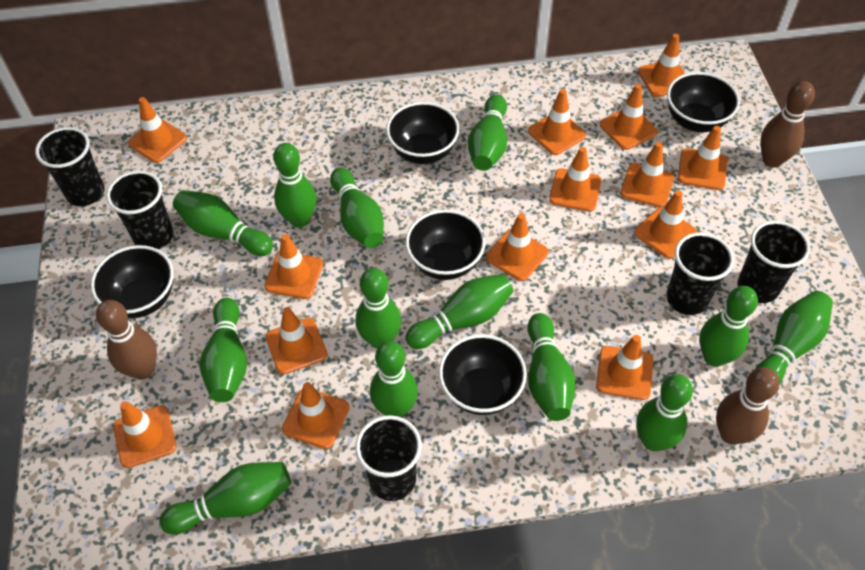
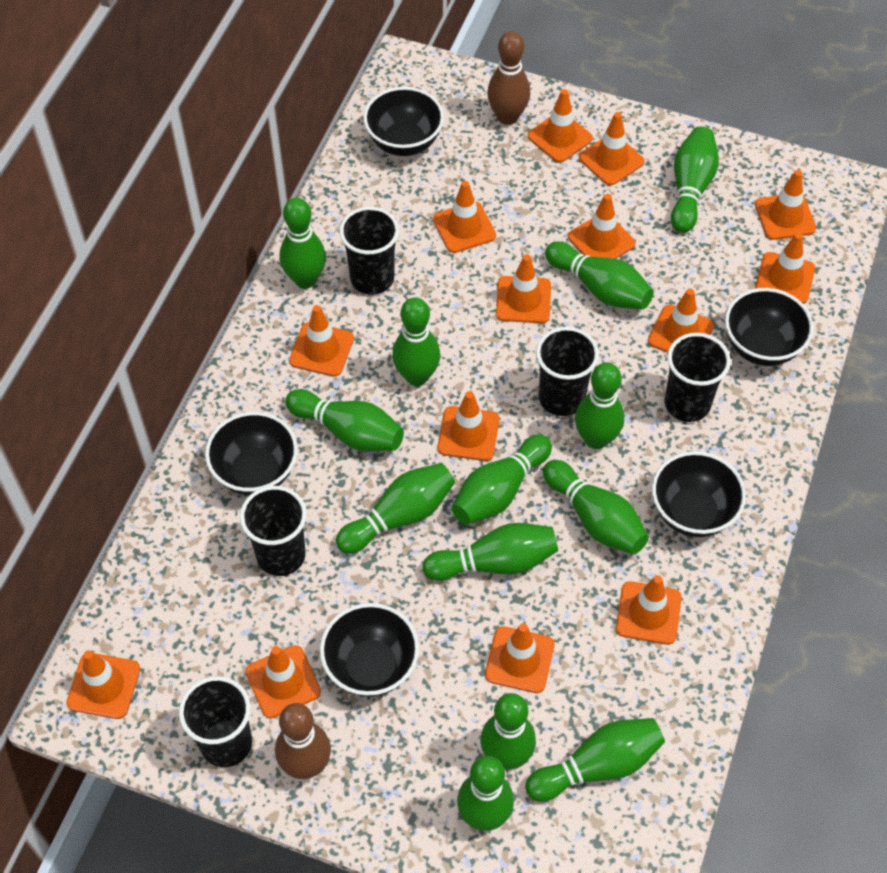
brown bowling pin: 3 -> 2

